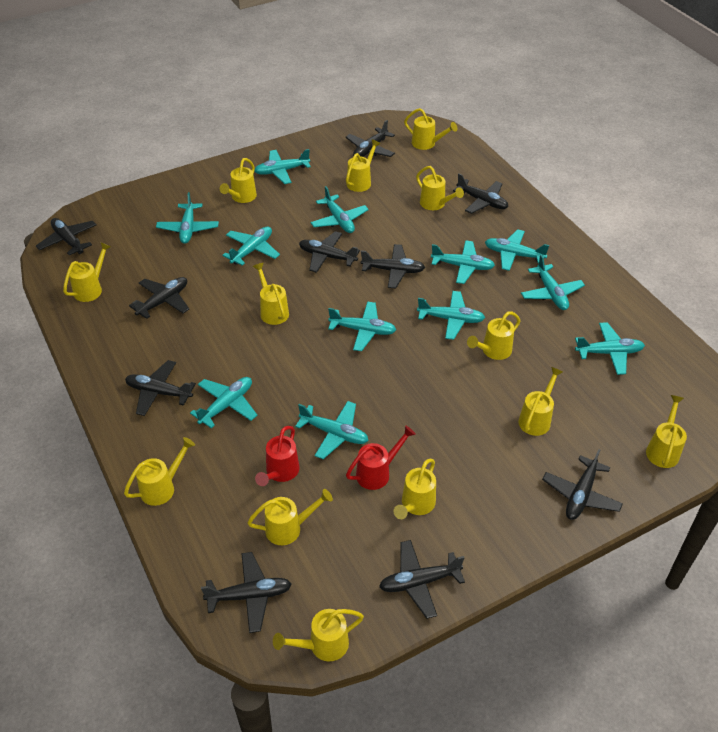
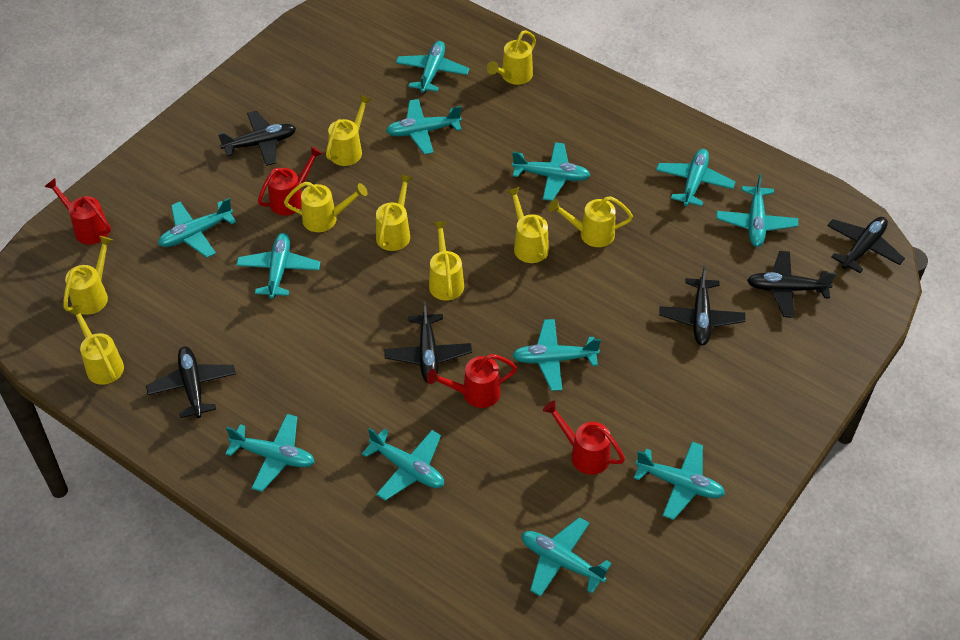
black plane: 10 -> 6
red watering can: 2 -> 4
yellow watering can: 13 -> 9

